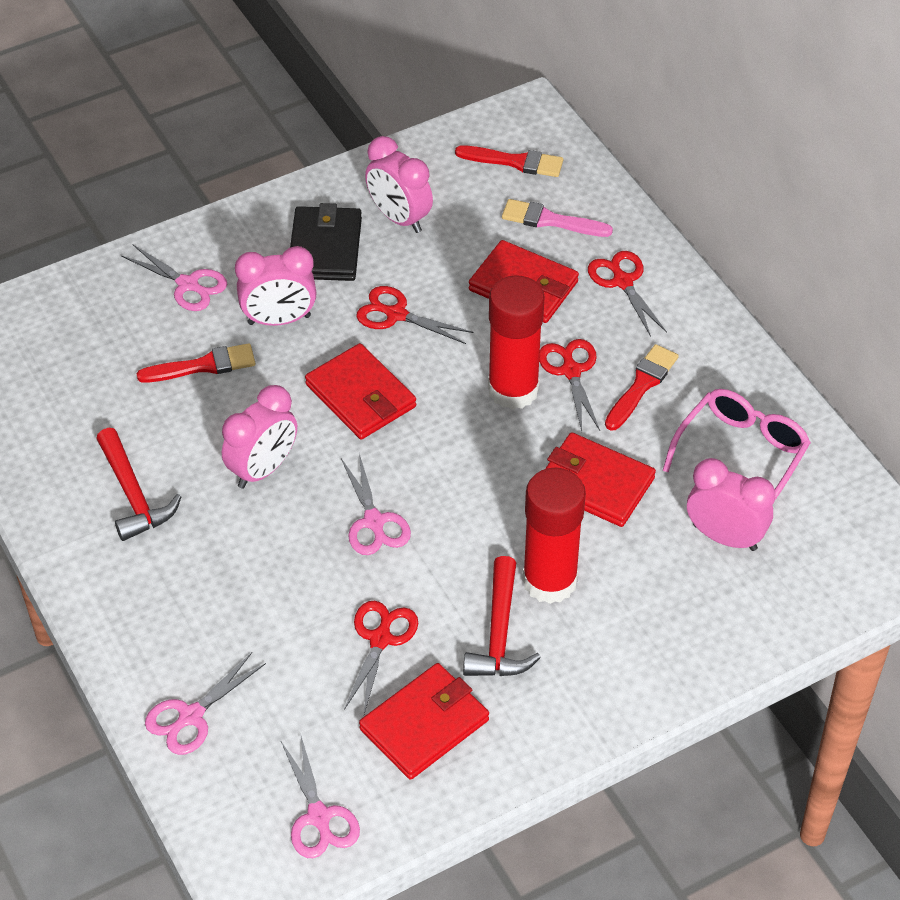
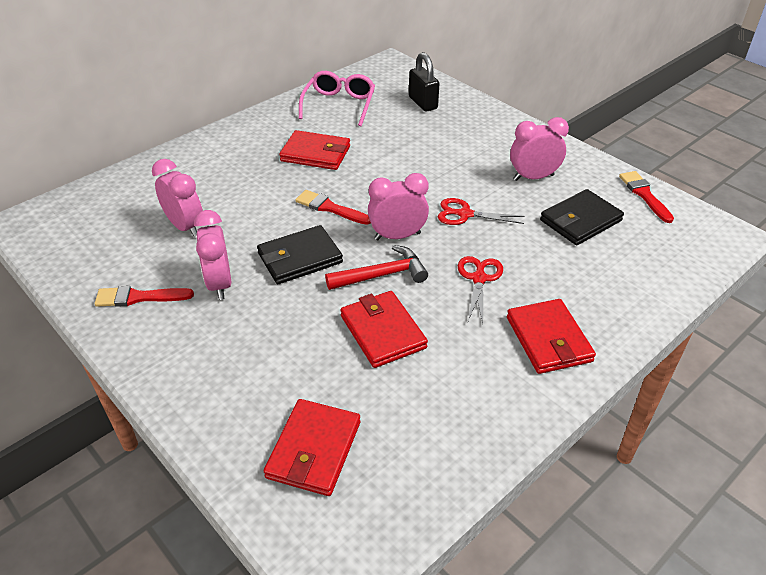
black padlock: 0 -> 1
black wallet: 1 -> 2
pink brush: 1 -> 0
pink scissors: 4 -> 0
red glue stick: 2 -> 0
red hammer: 2 -> 1
red scissors: 4 -> 2

